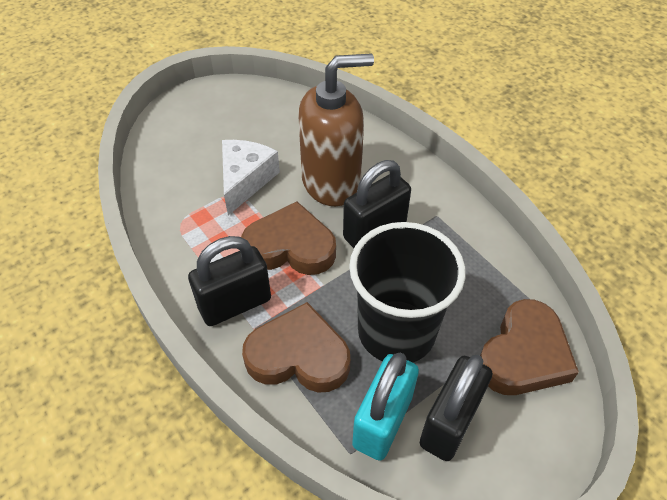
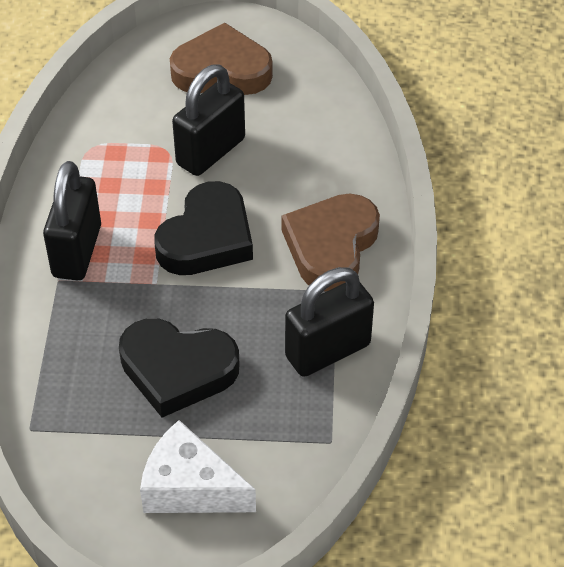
black cup: 1 -> 0
black heart: 0 -> 2
brown heart: 3 -> 2
brown soap dispenser: 1 -> 0
turquoise padlock: 1 -> 0

